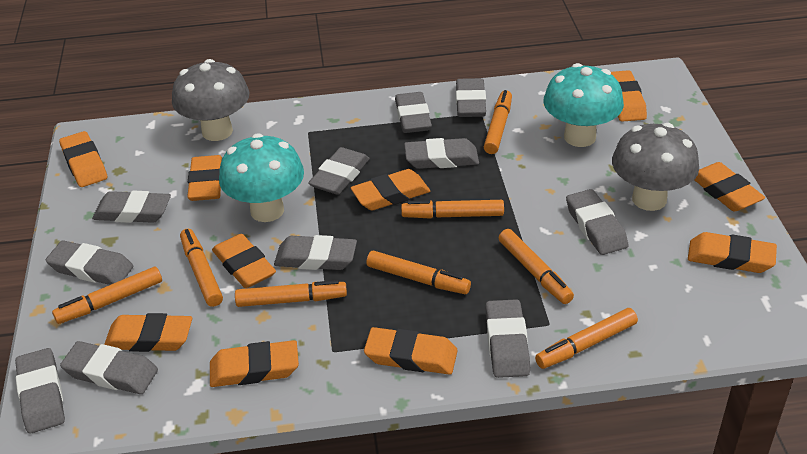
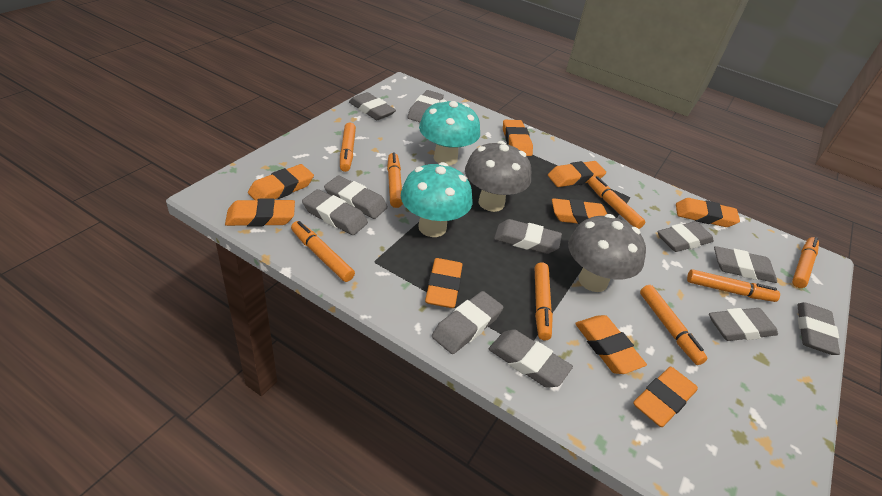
orange eraser: 10 -> 9

